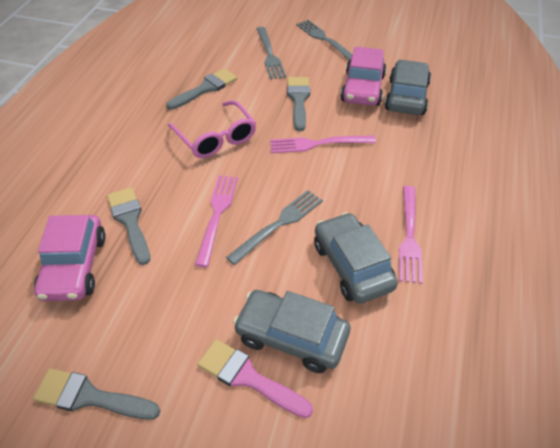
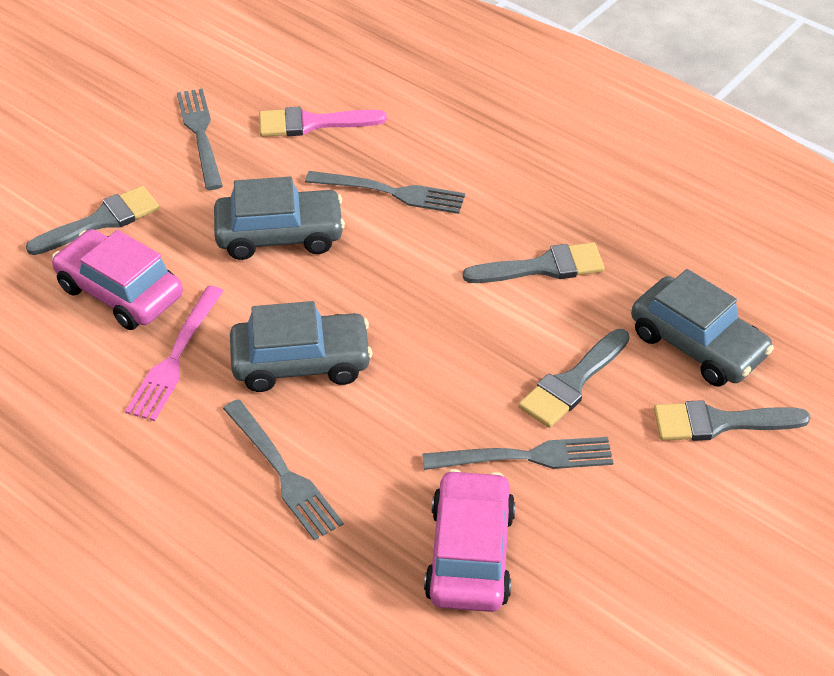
grey fork: 3 -> 4
pink fork: 3 -> 1
pink glasses: 1 -> 0

